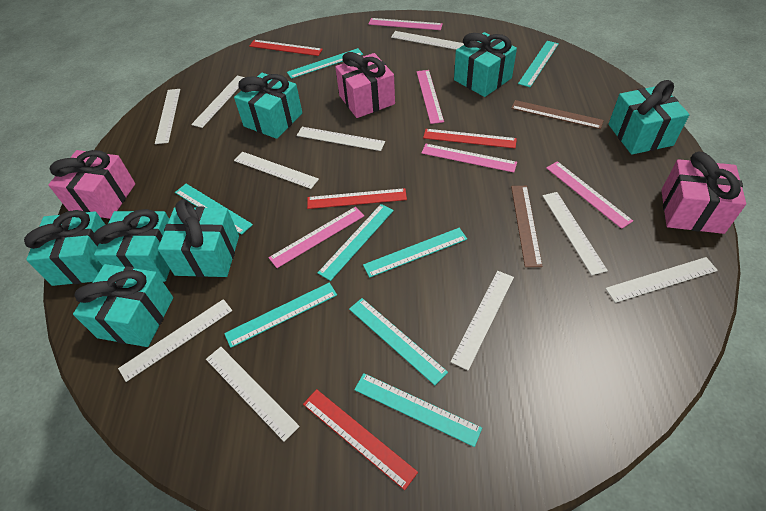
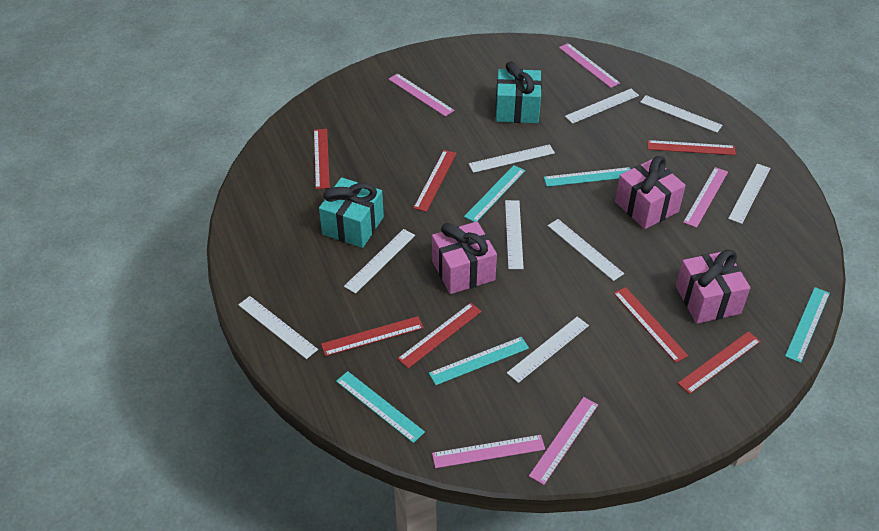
brown ruler: 2 -> 0
red ruler: 4 -> 7
turquoise gift: 7 -> 2
turquoise ruler: 8 -> 5
white ruler: 10 -> 9

